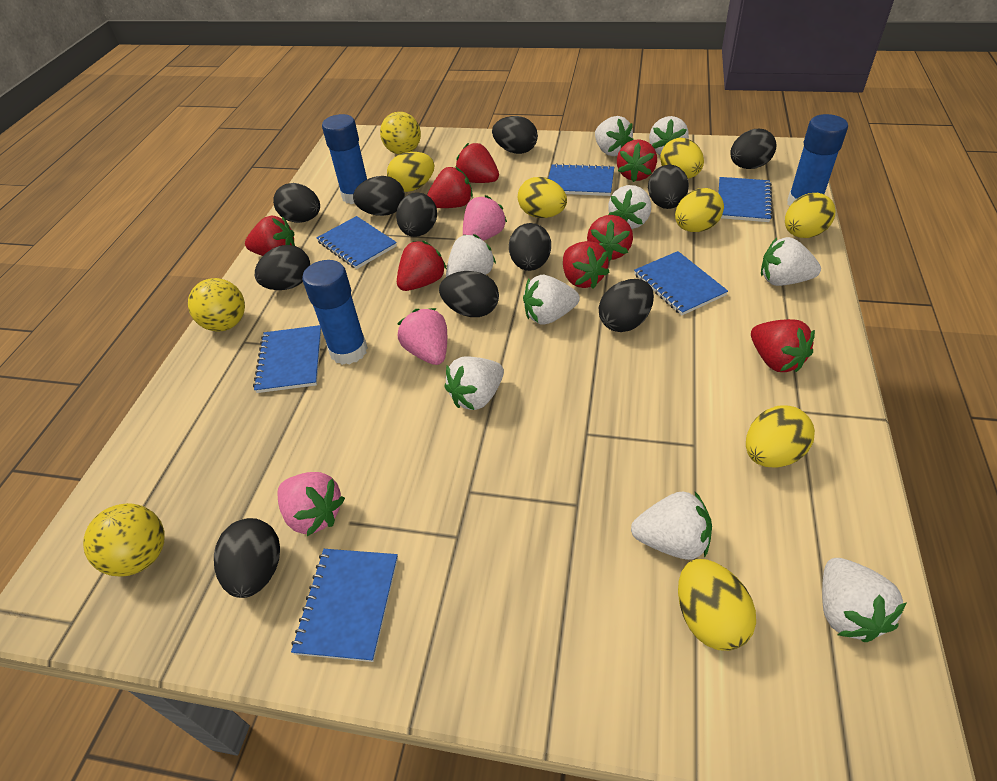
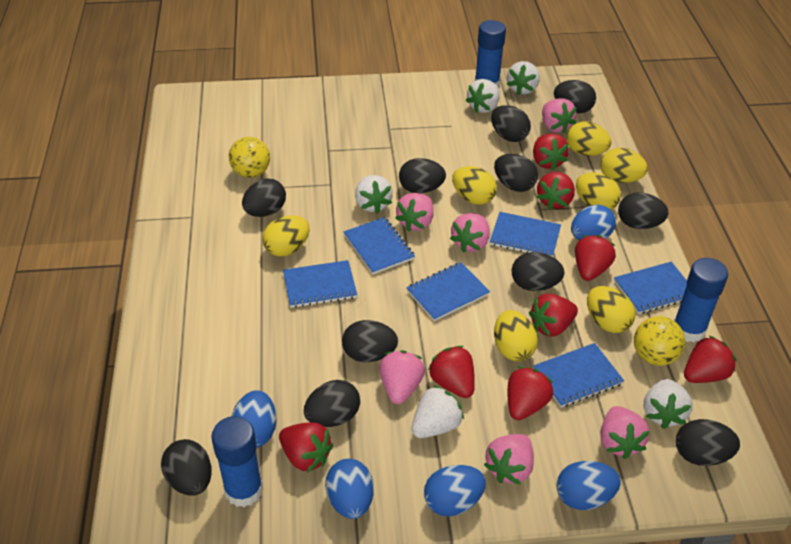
blue egg: 0 -> 5
pink strawberry: 3 -> 6
white strawberry: 9 -> 5
yellow ball: 3 -> 2

